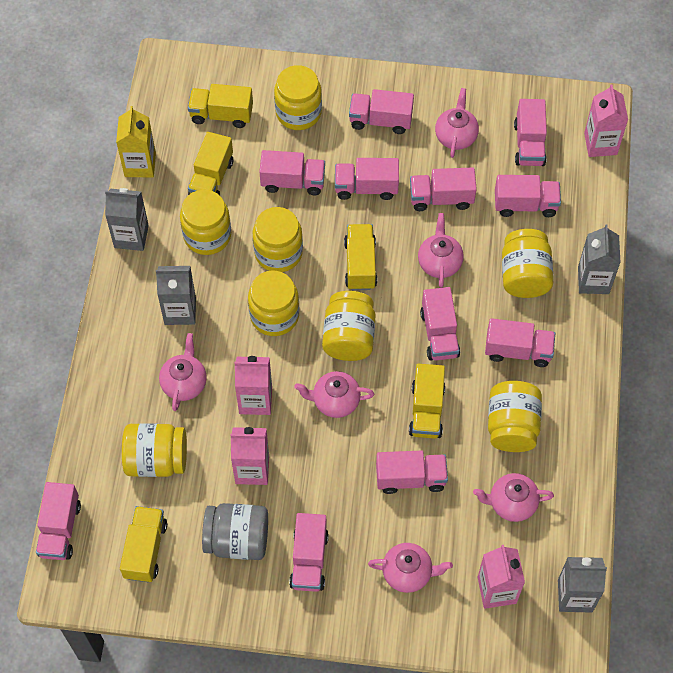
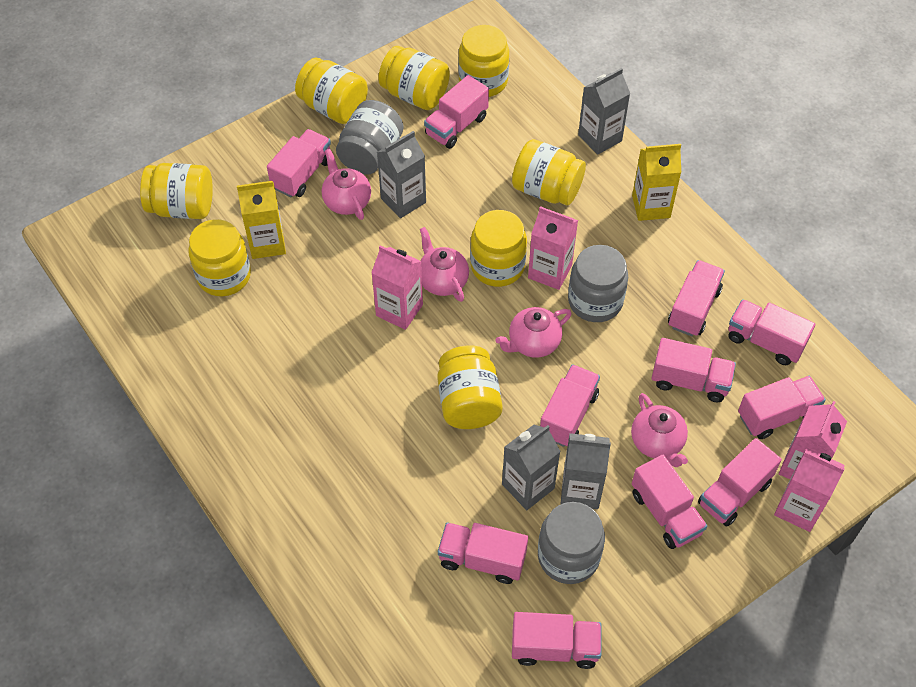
grey jar: 1 -> 3
pink teapot: 6 -> 4
yellow carton: 1 -> 2
yellow truck: 5 -> 0

